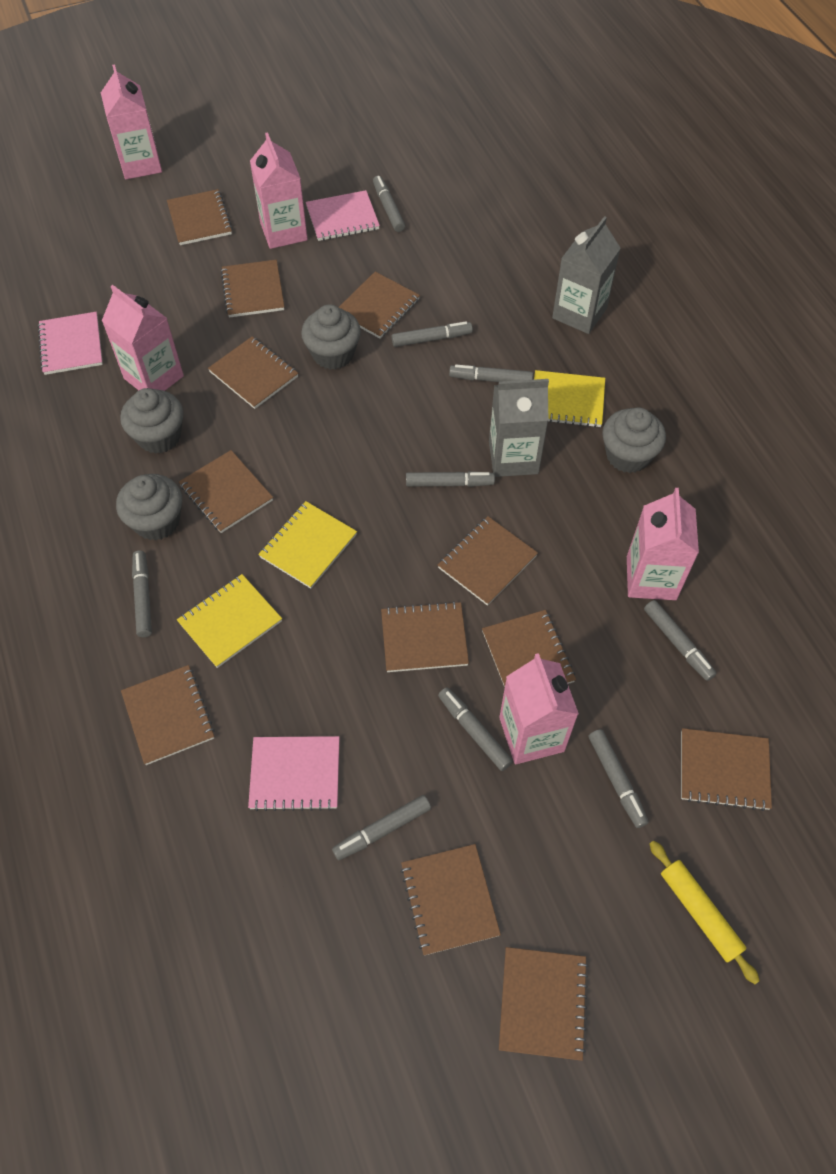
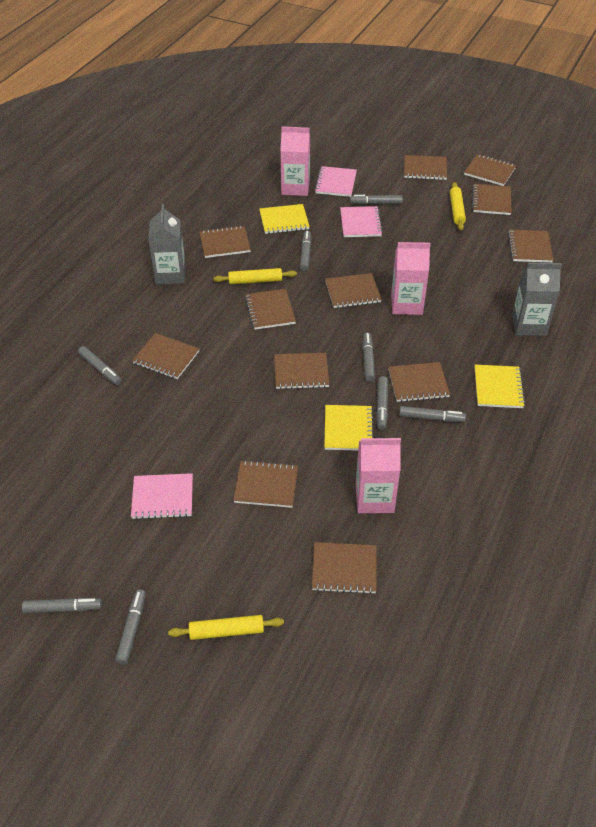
grey cupcake: 4 -> 0
grey marker: 9 -> 8
pink carton: 5 -> 3
yellow rolling pin: 1 -> 3

